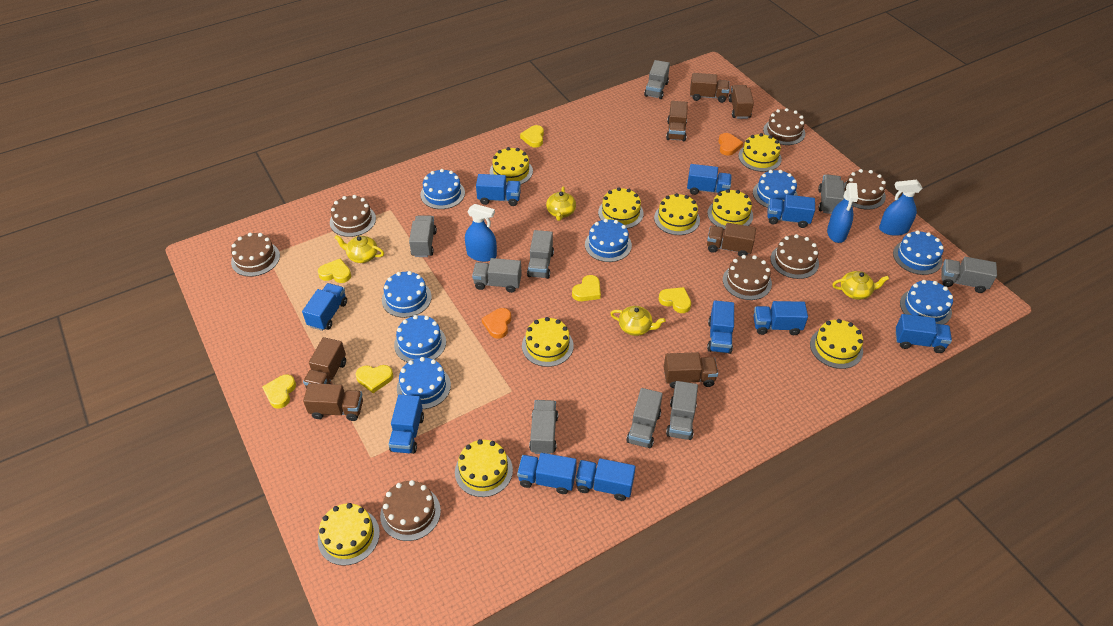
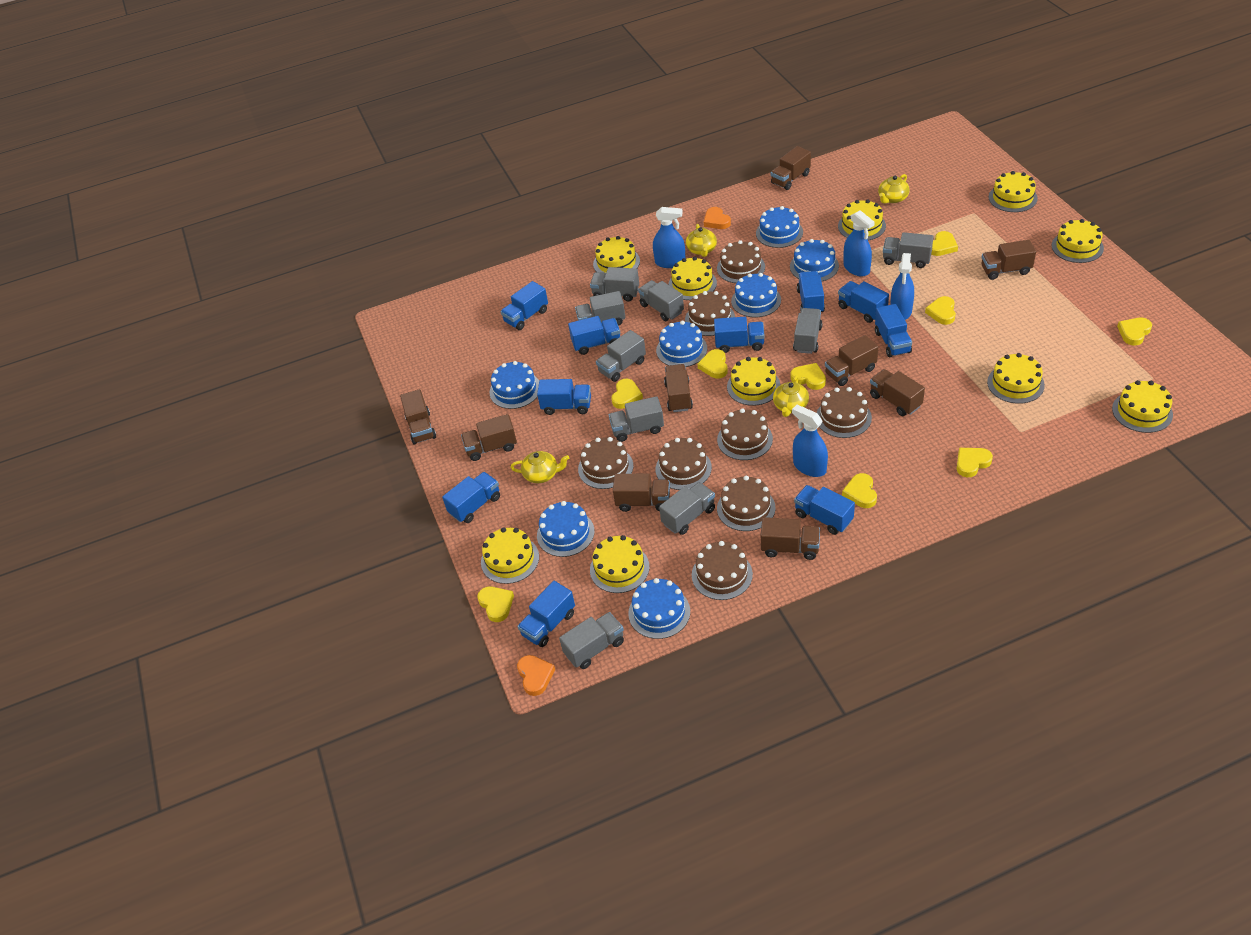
blue cake: 8 -> 7
blue spray bottle: 3 -> 4
brown cake: 7 -> 8
brown truck: 7 -> 9
yellow cake: 9 -> 10
yellow heart: 6 -> 9

